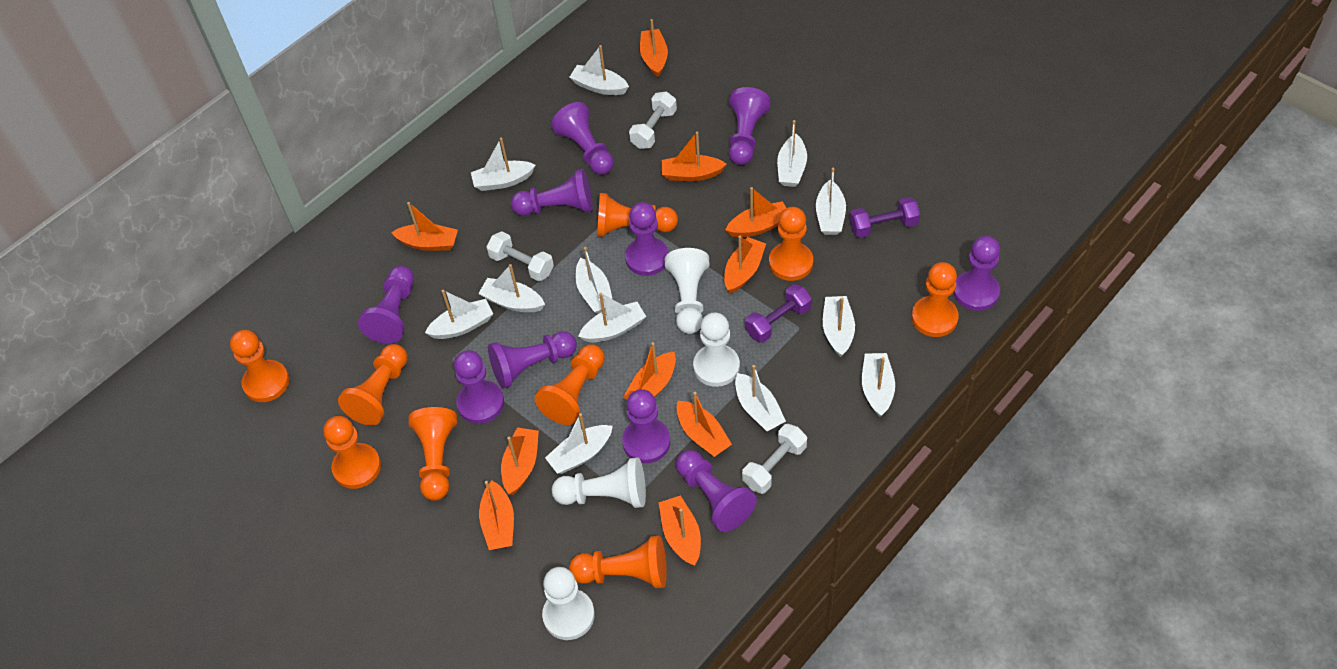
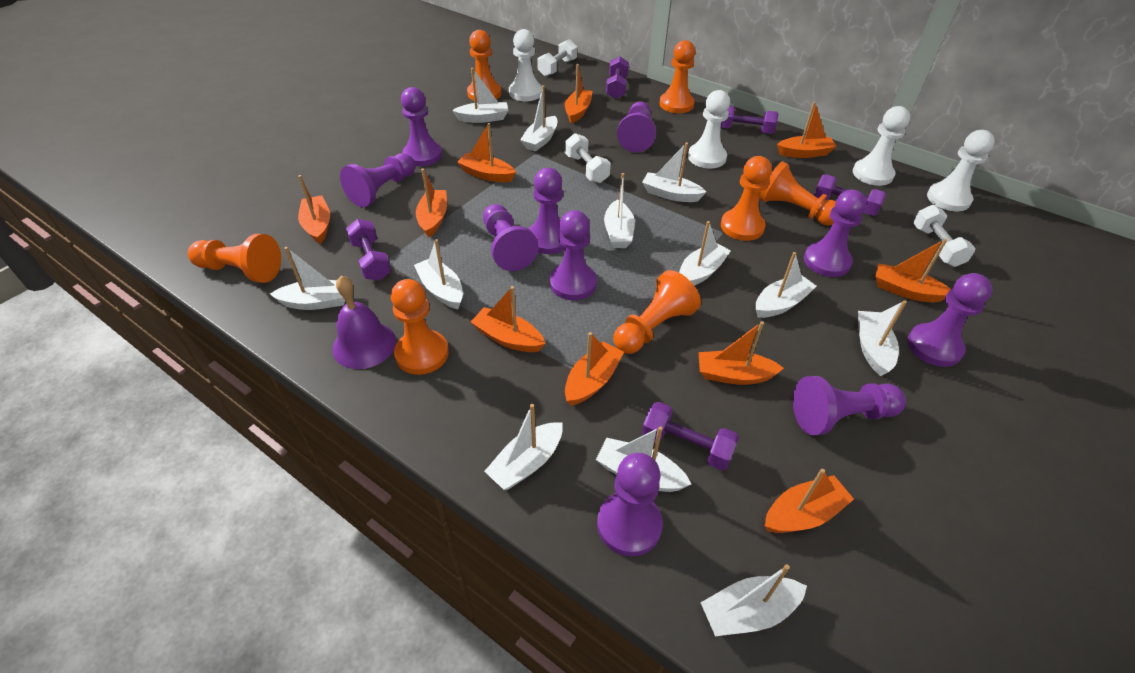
orange pawn: 9 -> 7
purple bell: 0 -> 1
purple dumbbell: 2 -> 5

